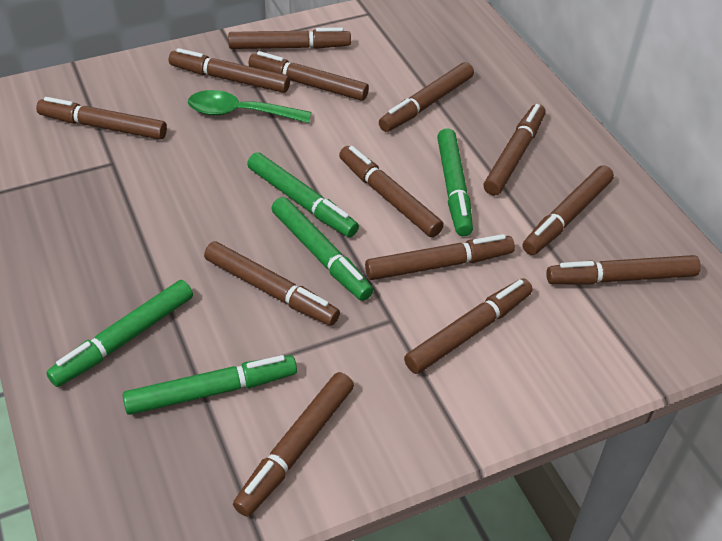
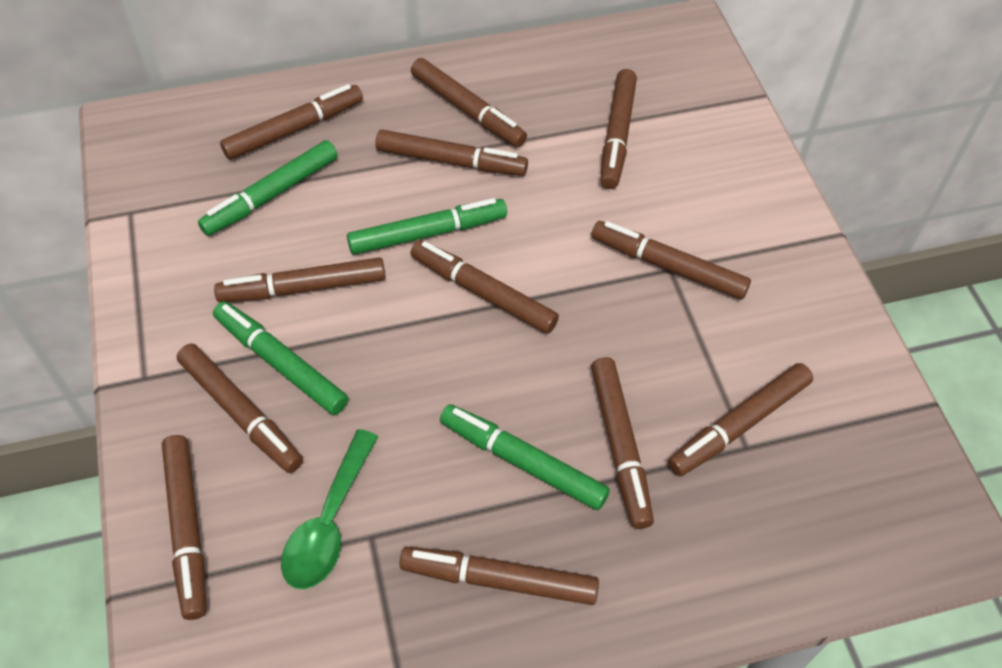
brown marker: 13 -> 12
green marker: 5 -> 4

